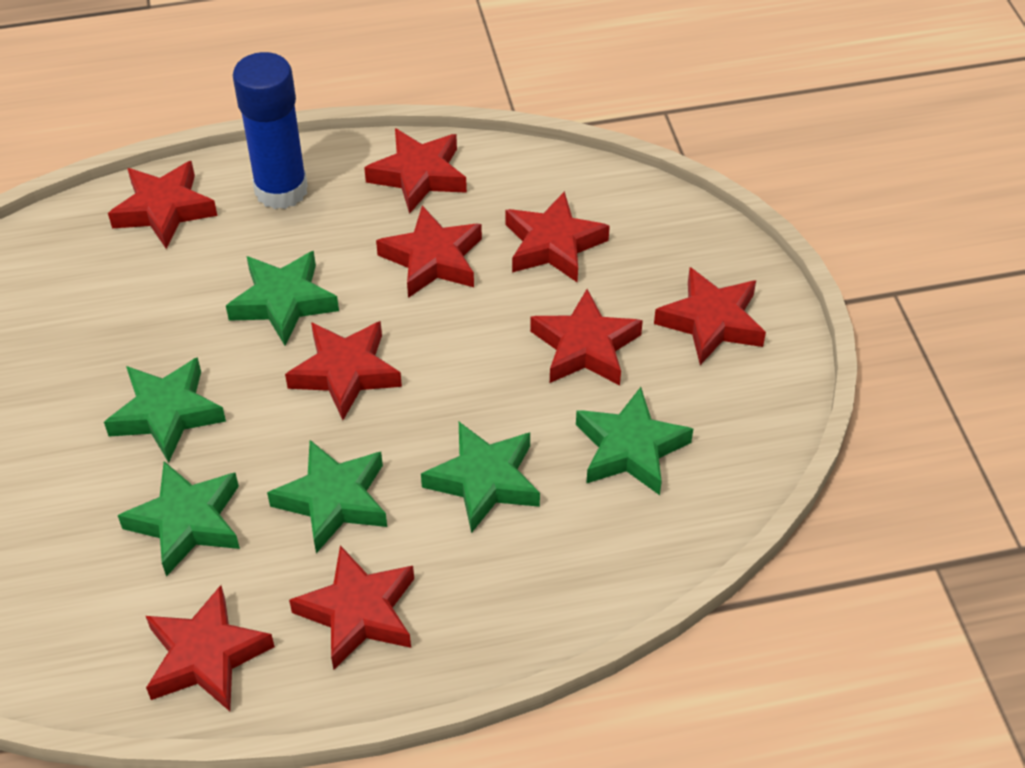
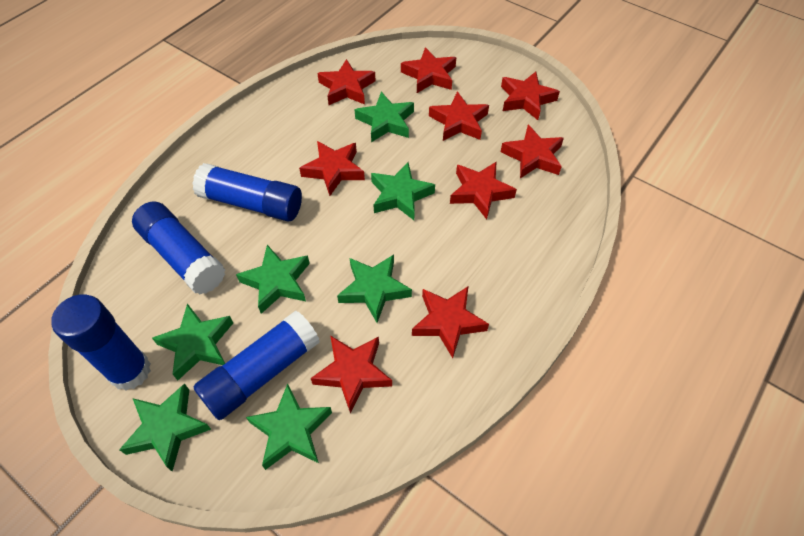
blue glue stick: 1 -> 4
green star: 6 -> 7

